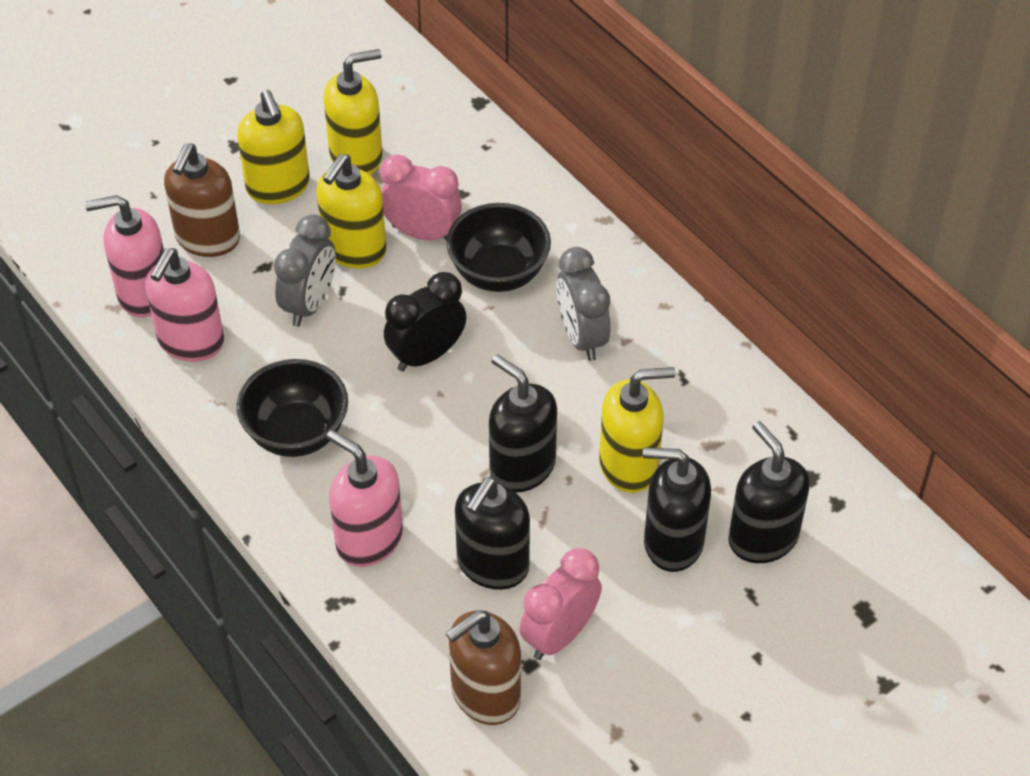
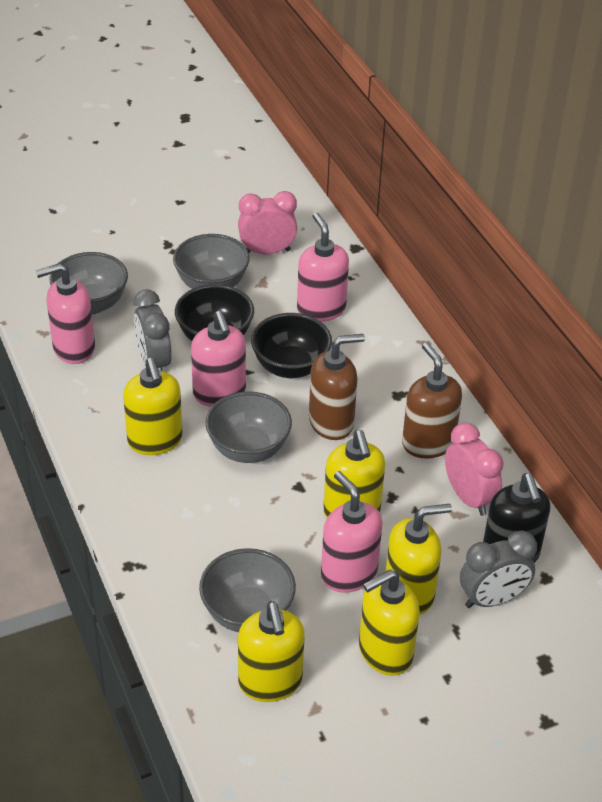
black clock: 1 -> 0
black soap dispenser: 4 -> 1
grey bowl: 0 -> 4
pink soap dispenser: 3 -> 4
yellow soap dispenser: 4 -> 5

